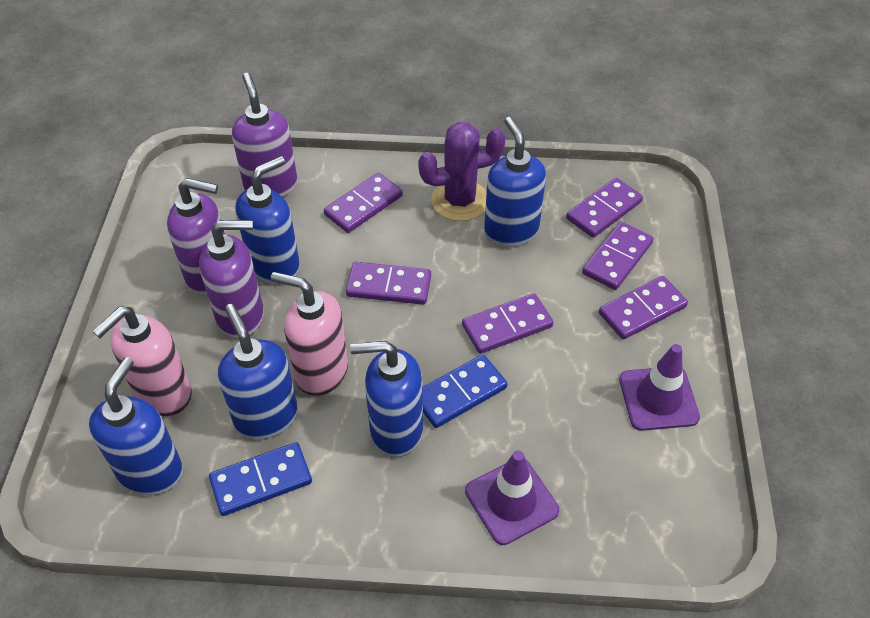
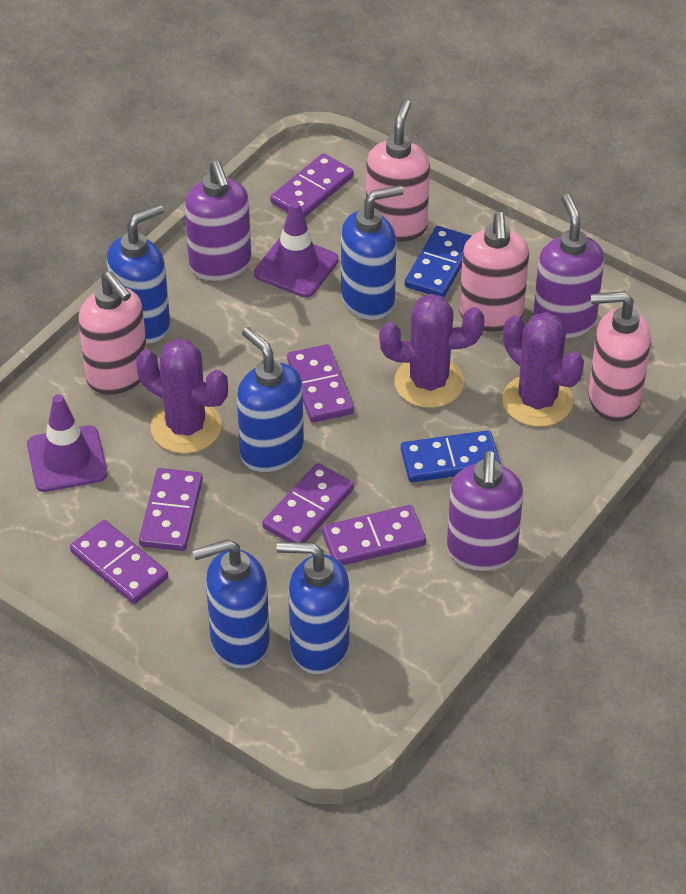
pink soap dispenser: 2 -> 4
purple cactus: 1 -> 3

